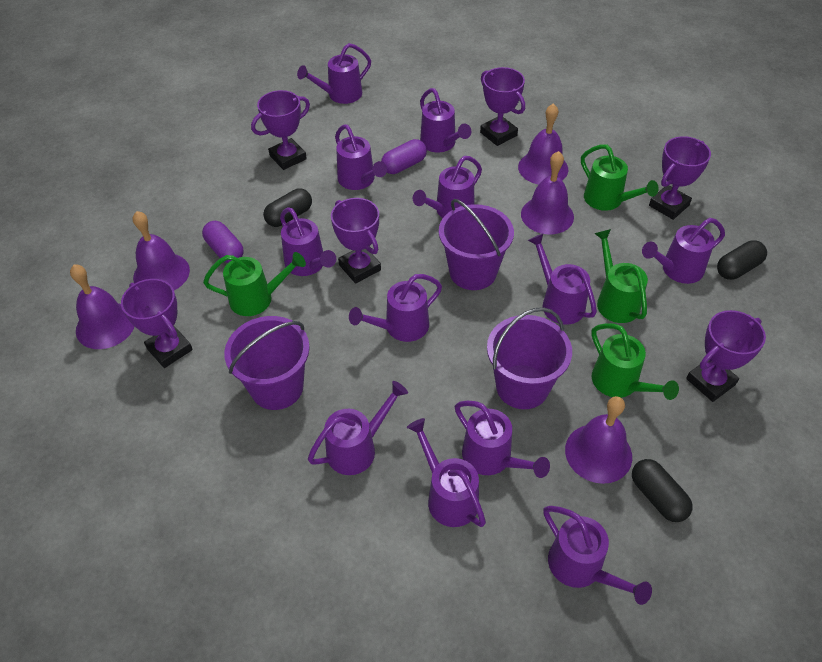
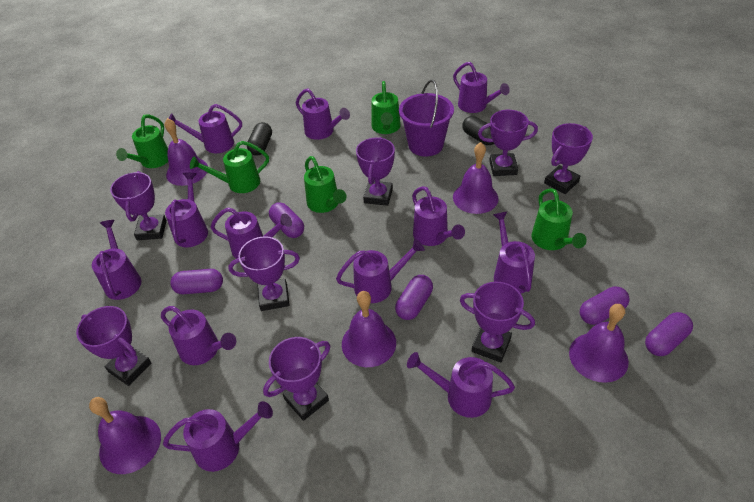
black capsule: 3 -> 2
green watering can: 4 -> 5
purple bucket: 3 -> 1
purple capsule: 2 -> 5
purple trophy: 6 -> 8

